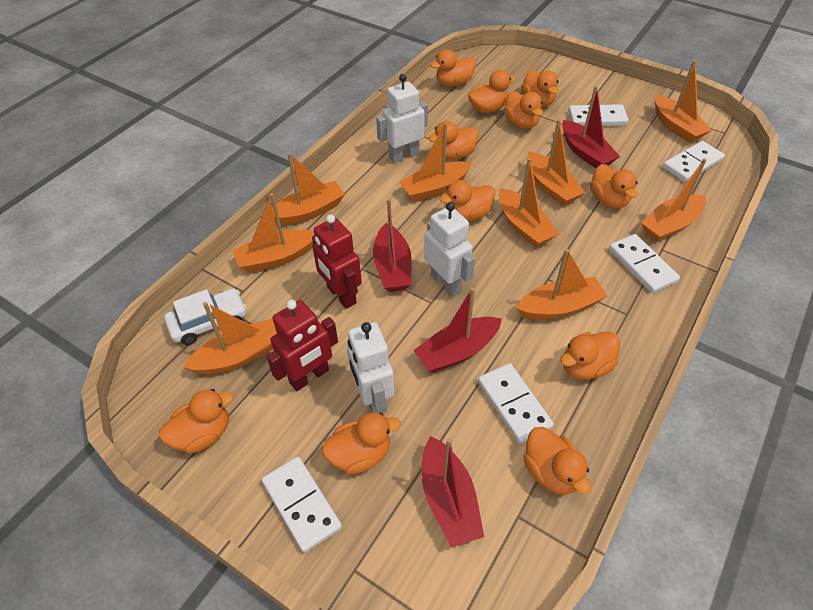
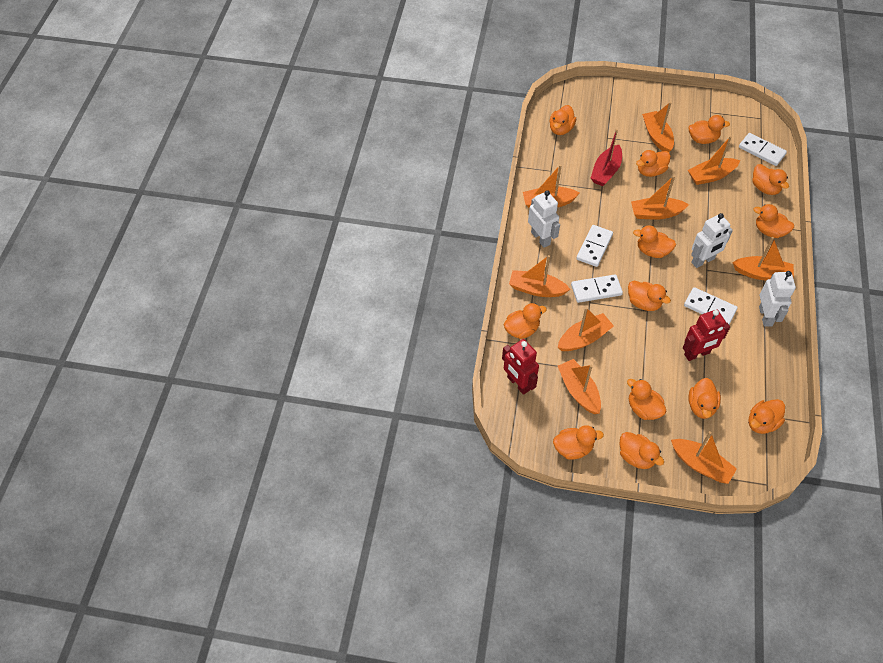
orange duck: 11 -> 13
red boat: 4 -> 1
white car: 1 -> 0
white domino: 5 -> 4

